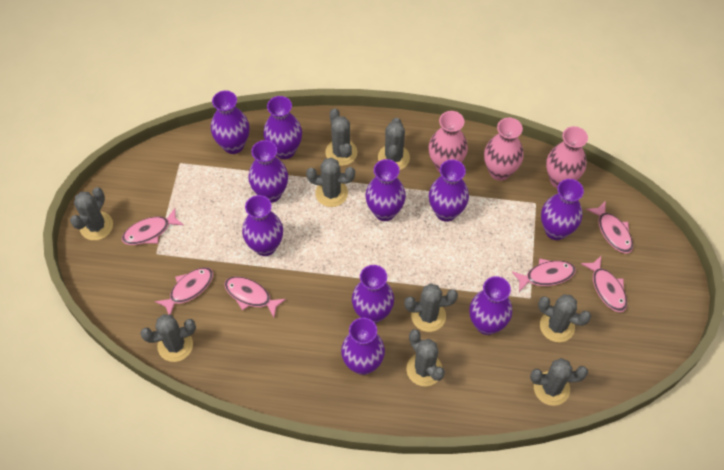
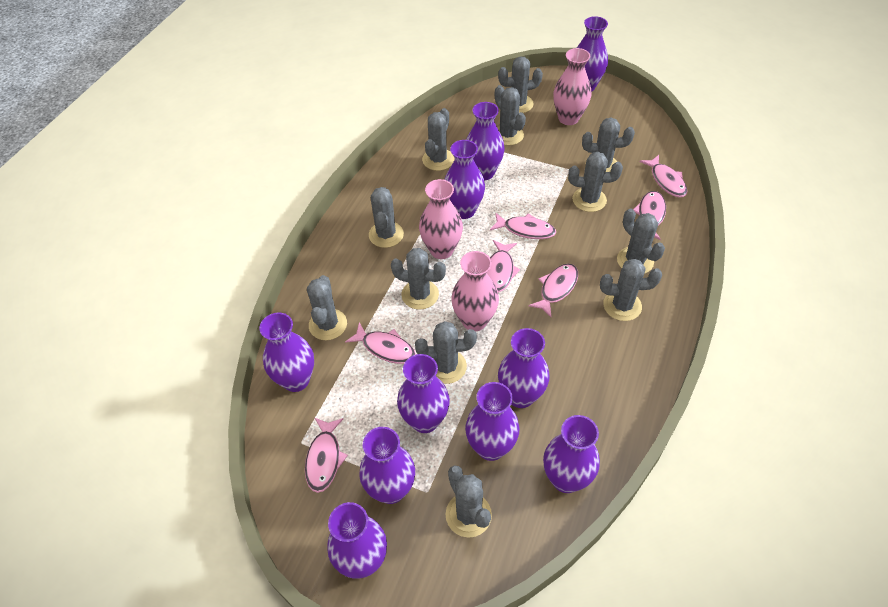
grey cactus: 9 -> 12
pink fish: 6 -> 7

